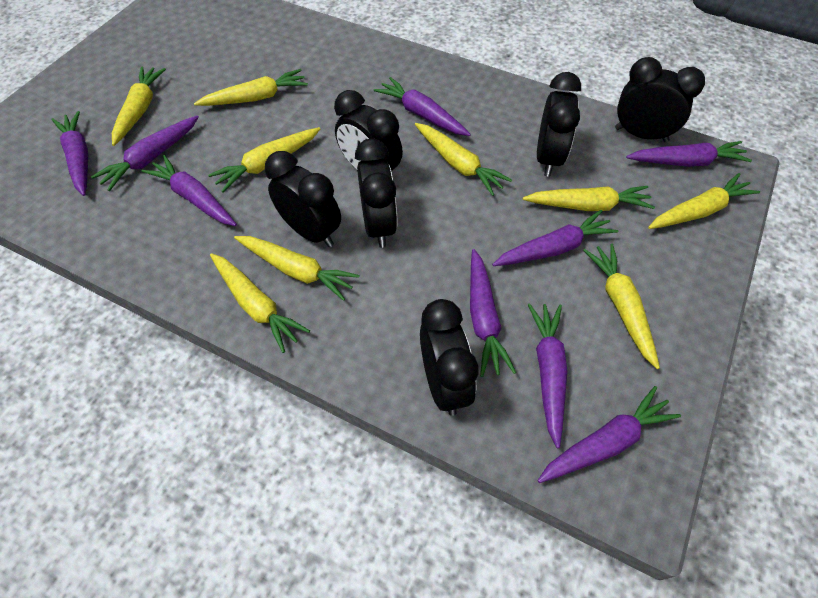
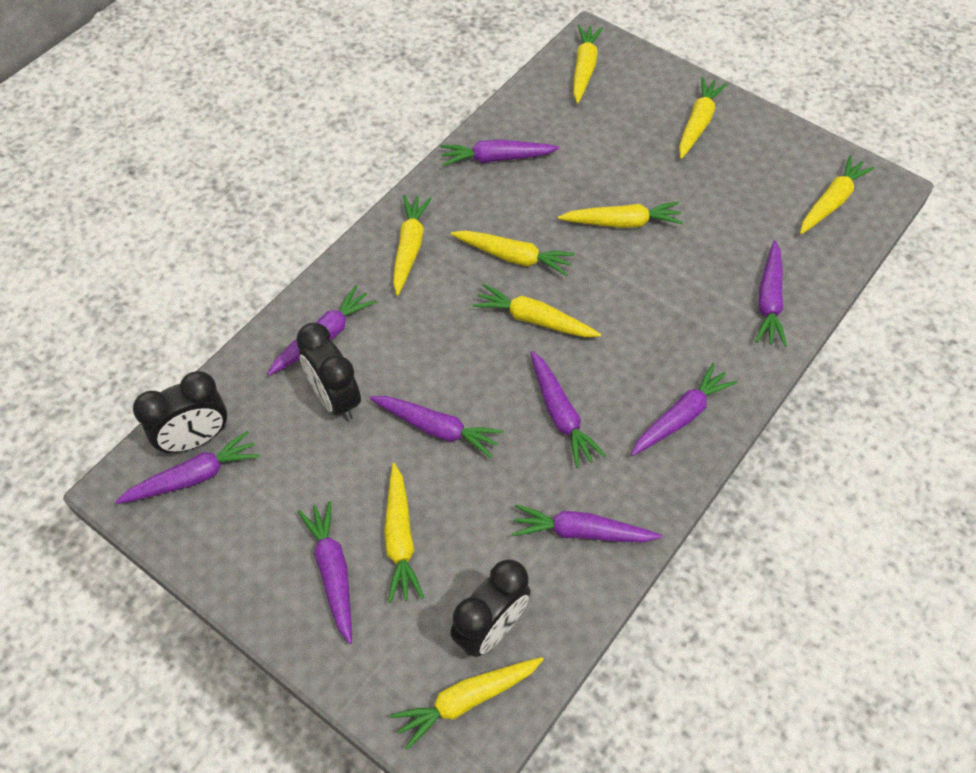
black clock: 6 -> 3

